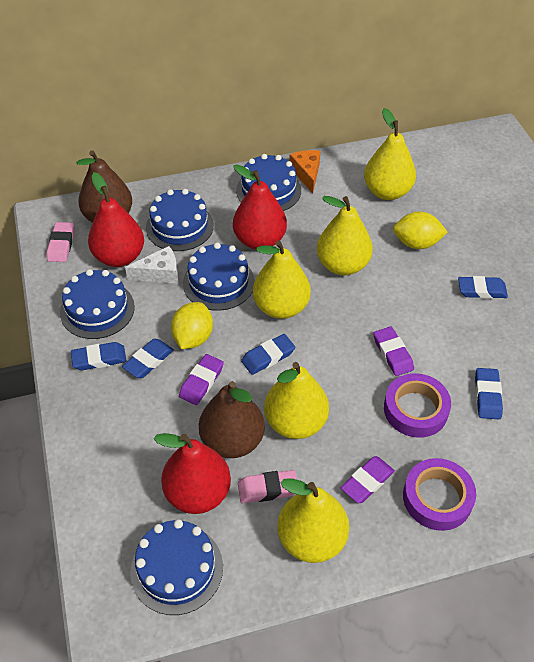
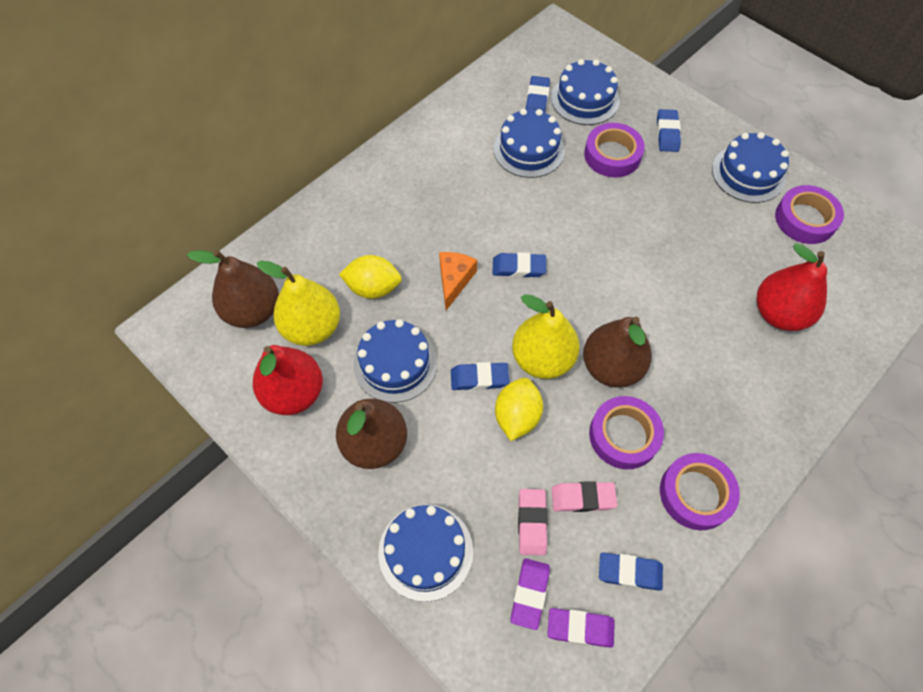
brown pear: 2 -> 3
purple eraser: 3 -> 2
purple tape: 2 -> 4
red pear: 3 -> 2
white cheese: 1 -> 0
yellow pear: 5 -> 2

